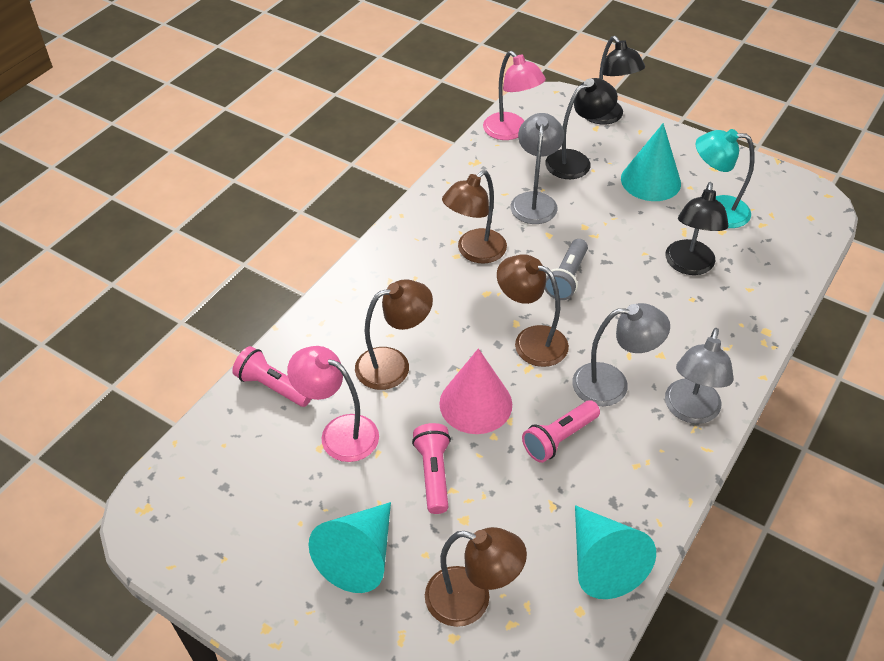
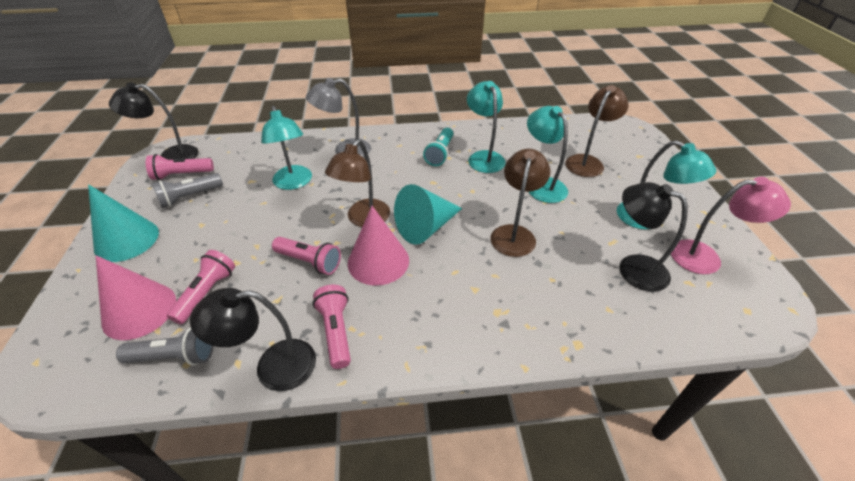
brown lamp: 4 -> 3
grey flashlight: 1 -> 2
grey lamp: 3 -> 1
pink cone: 1 -> 2
pink flashlight: 3 -> 4
pink lamp: 2 -> 1
turquoise cone: 3 -> 2
turquoise flashlight: 0 -> 1
turquoise lamp: 1 -> 4

